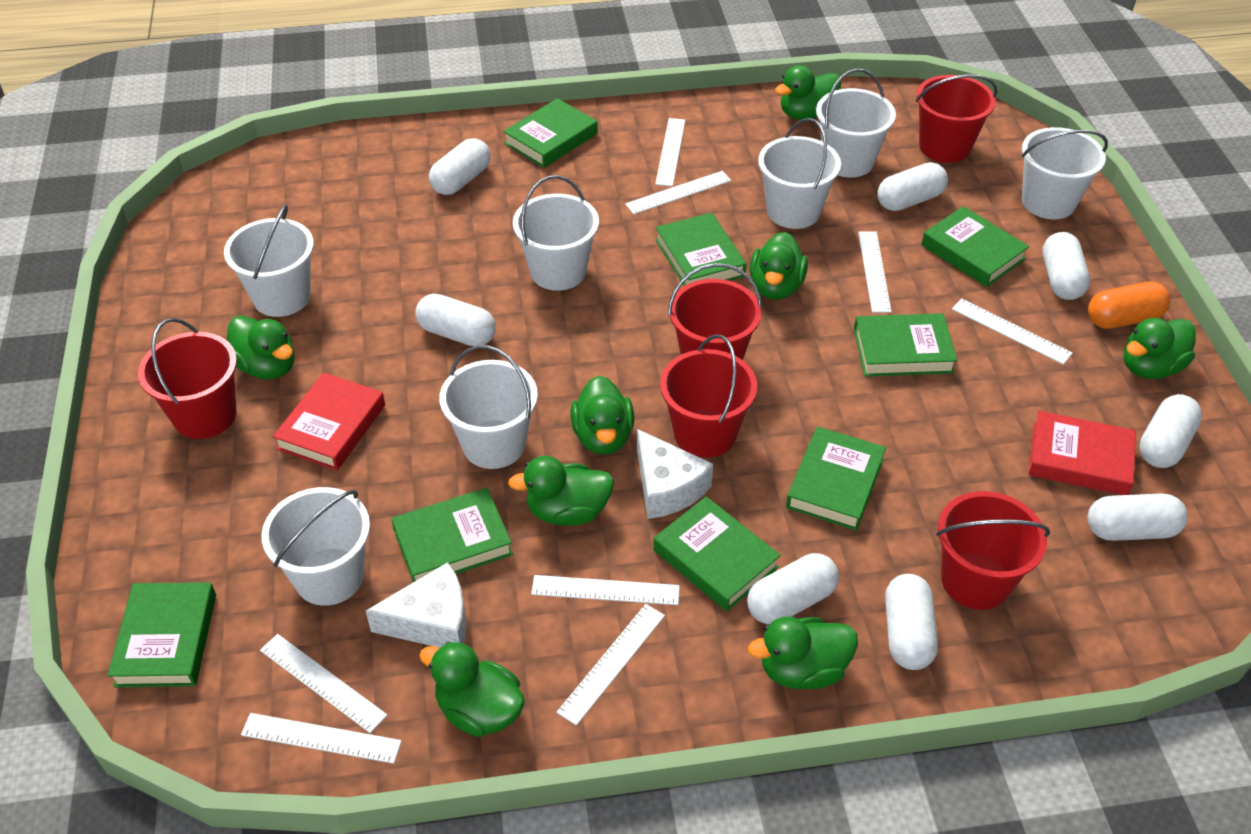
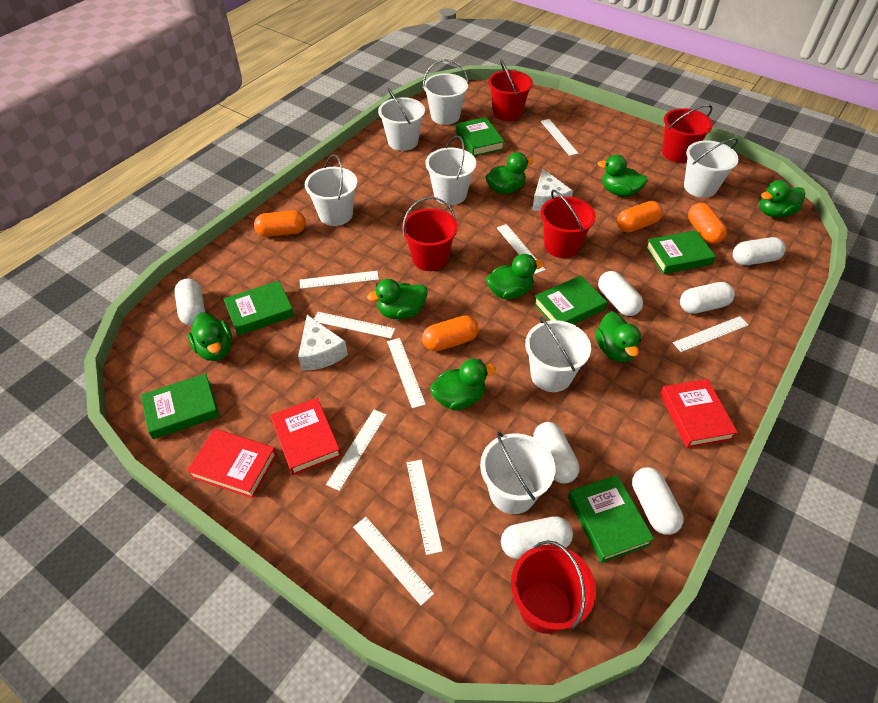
green book: 8 -> 6
orange capsule: 1 -> 4
red book: 2 -> 3
white capsule: 8 -> 7
white ruler: 8 -> 9

